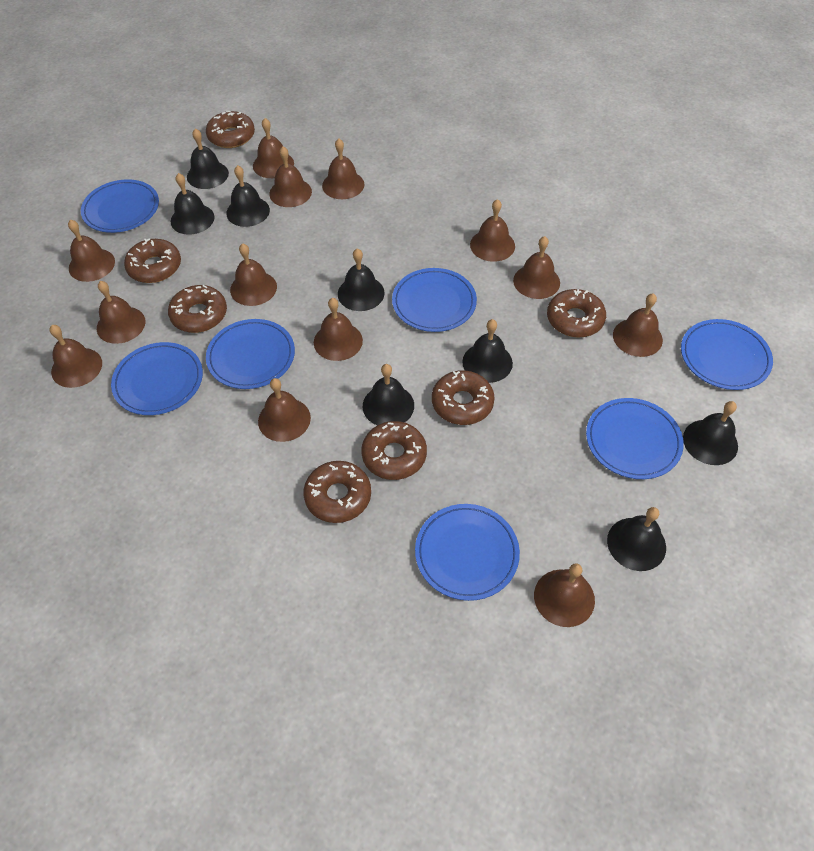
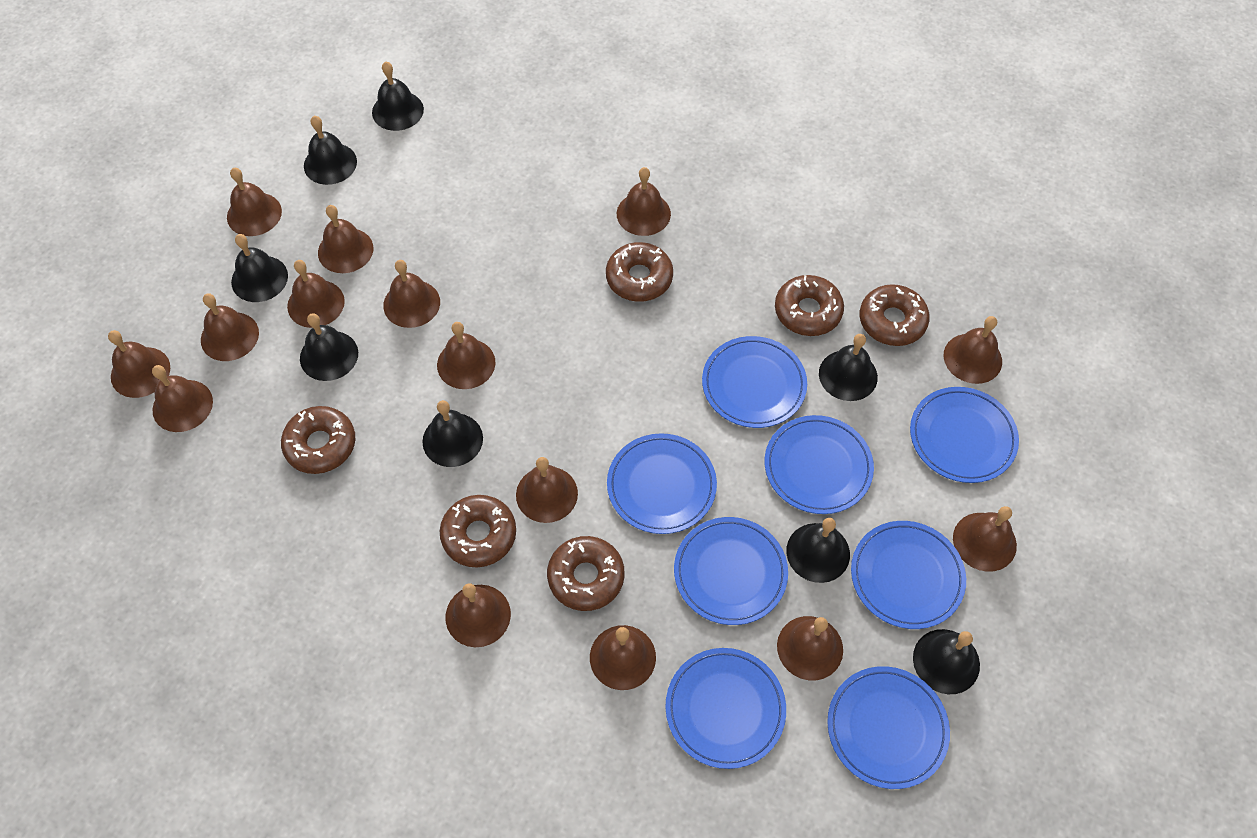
blue plate: 7 -> 8
brown bell: 13 -> 15
brown donut: 7 -> 6

